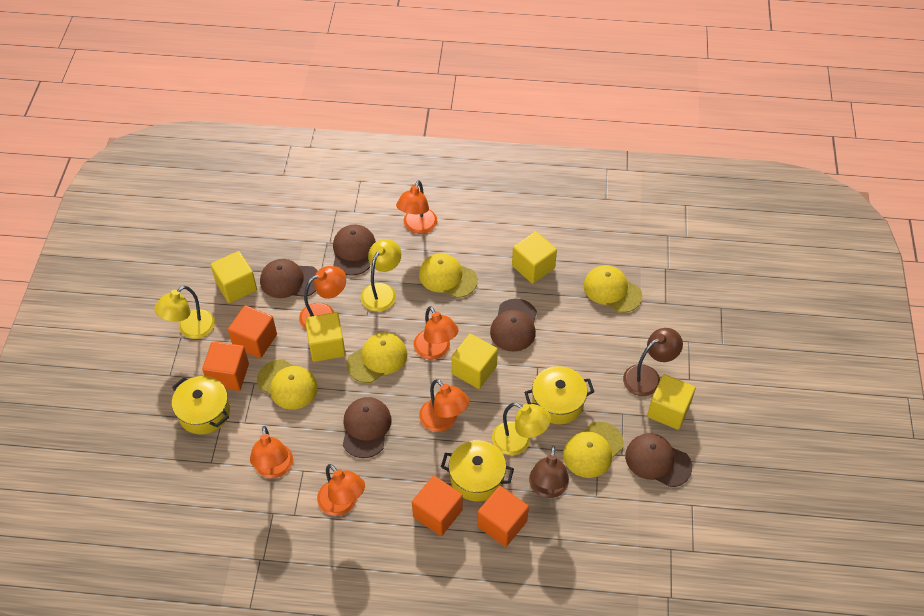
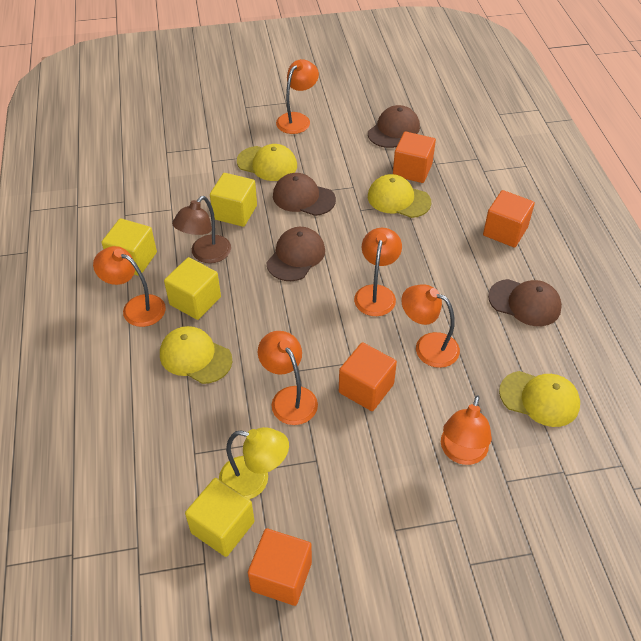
brown cap: 5 -> 4
brown lamp: 2 -> 1
yellow cap: 5 -> 4
yellow cube: 5 -> 4
yellow lamp: 3 -> 1
yellow pot: 3 -> 0

